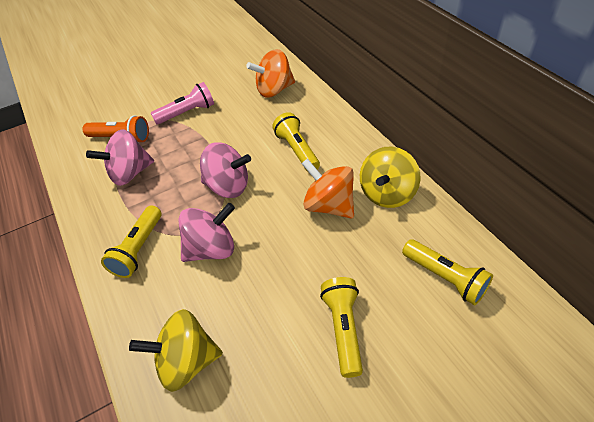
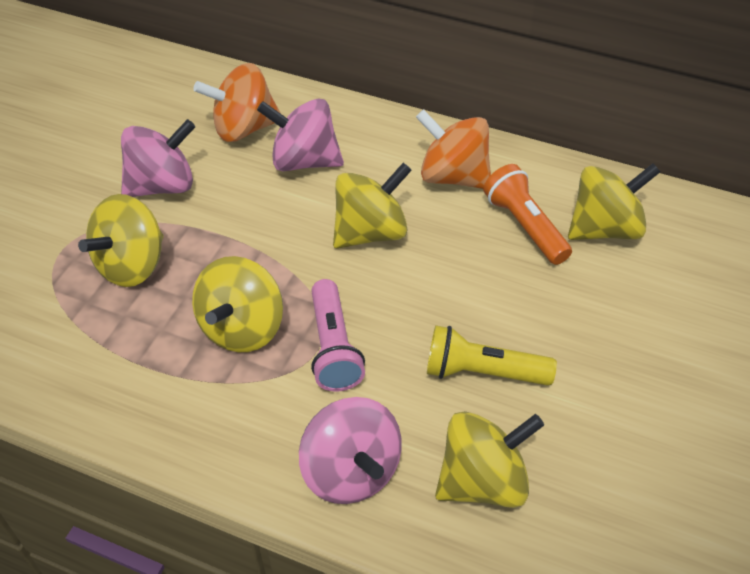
yellow flashlight: 4 -> 1
yellow spinning top: 2 -> 5

